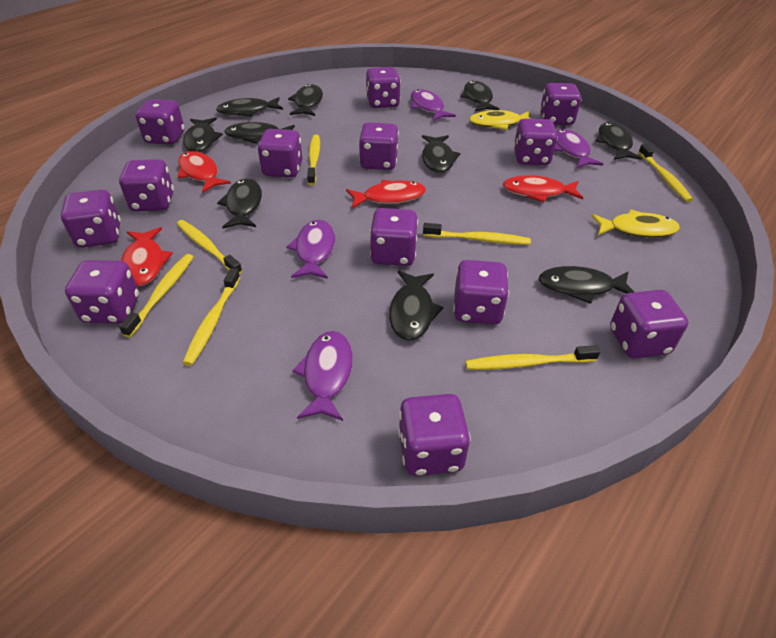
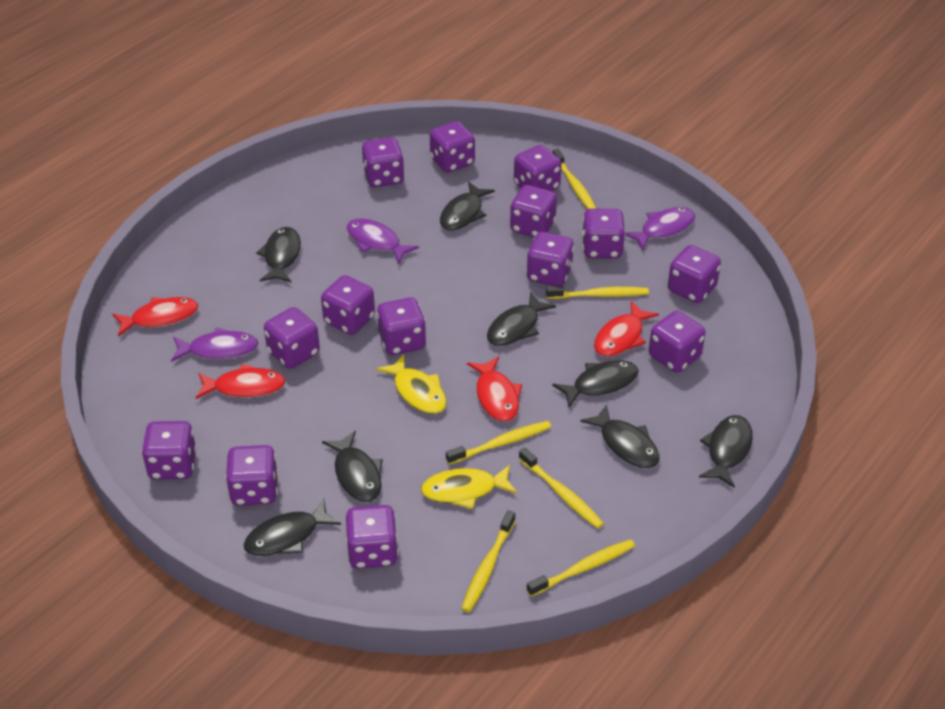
black fish: 10 -> 8
purple dice: 13 -> 14
purple fish: 4 -> 3
yellow toothbrush: 7 -> 6

